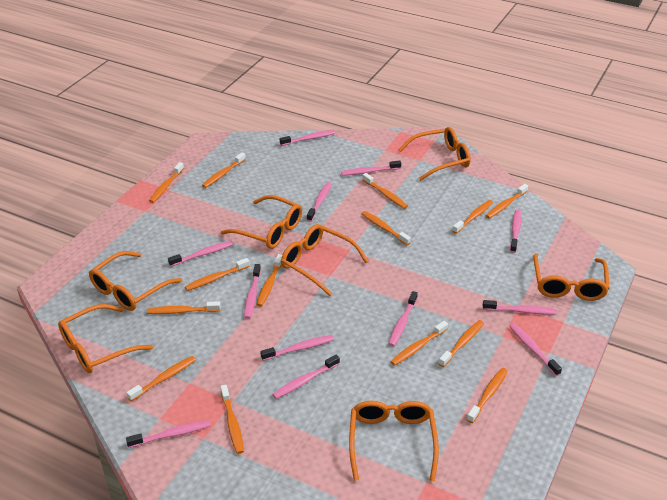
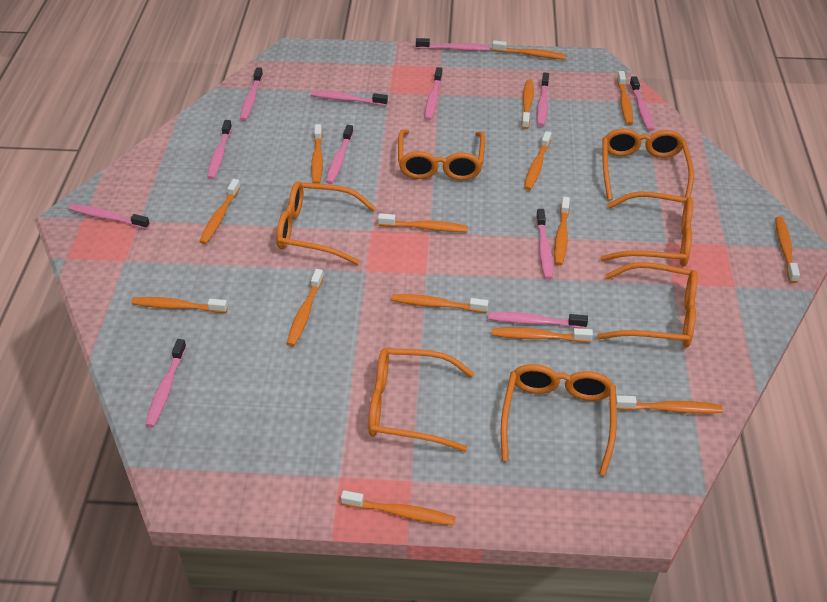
orange toothbrush: 14 -> 15

